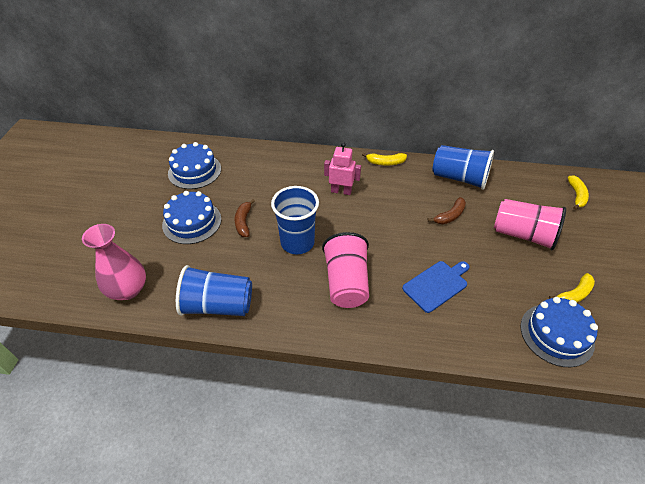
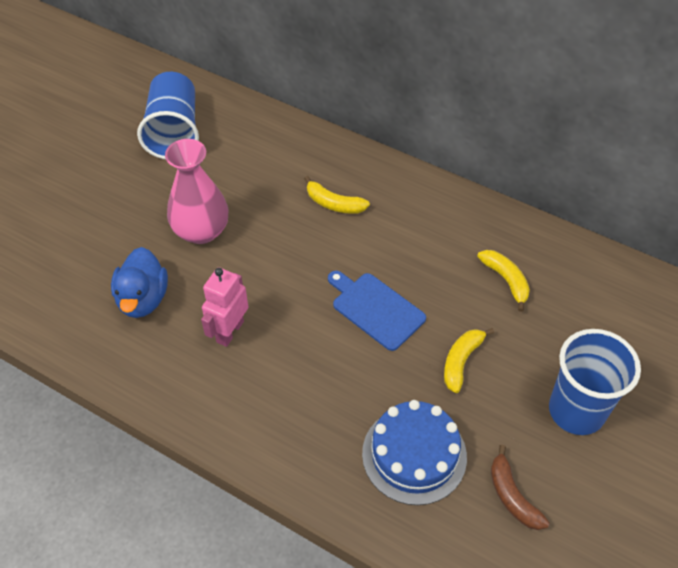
blue cake: 3 -> 1
blue cup: 3 -> 2
blue duck: 0 -> 1
brown banana: 2 -> 1
pink cup: 2 -> 0

